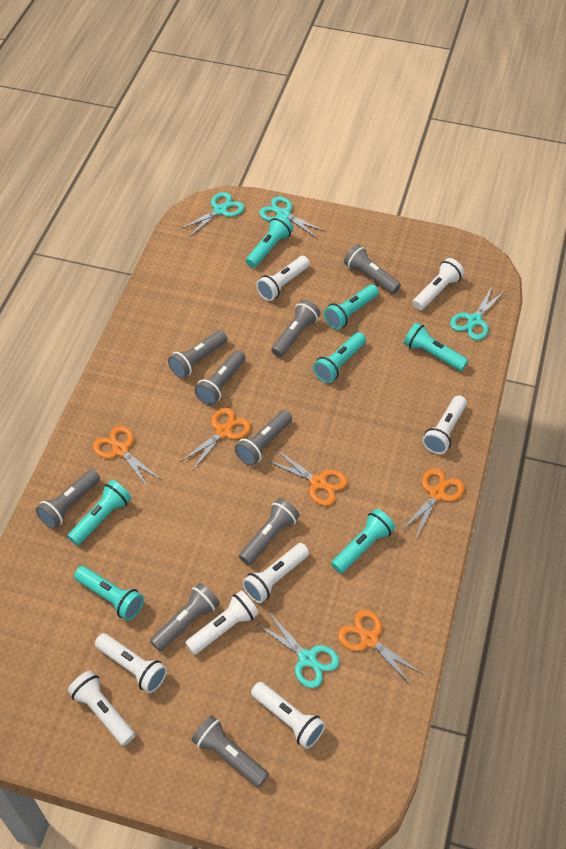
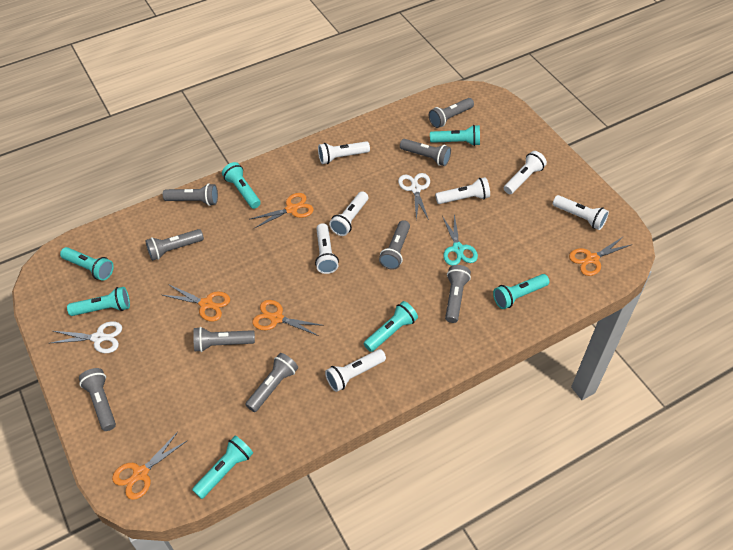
turquoise scissors: 4 -> 1
white flashlight: 8 -> 7
white scissors: 0 -> 2

